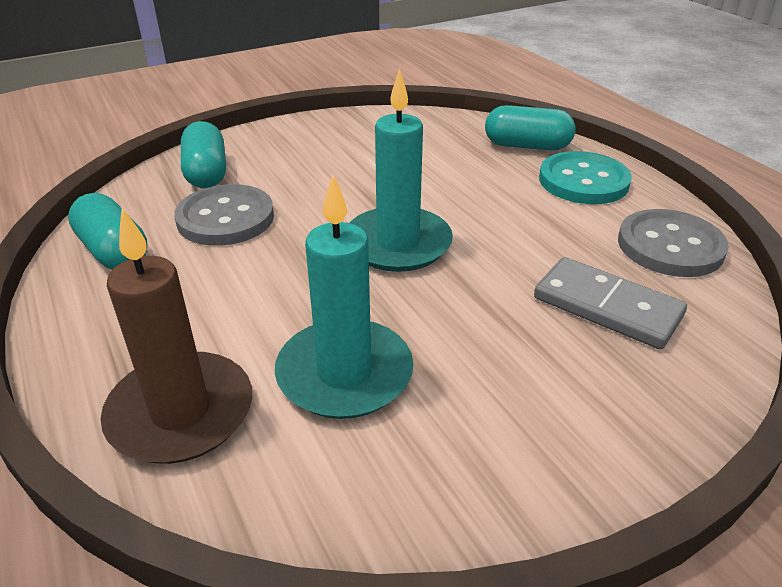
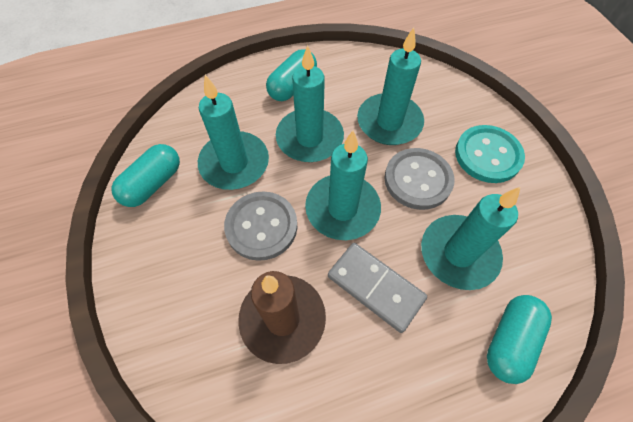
turquoise candle: 2 -> 5

